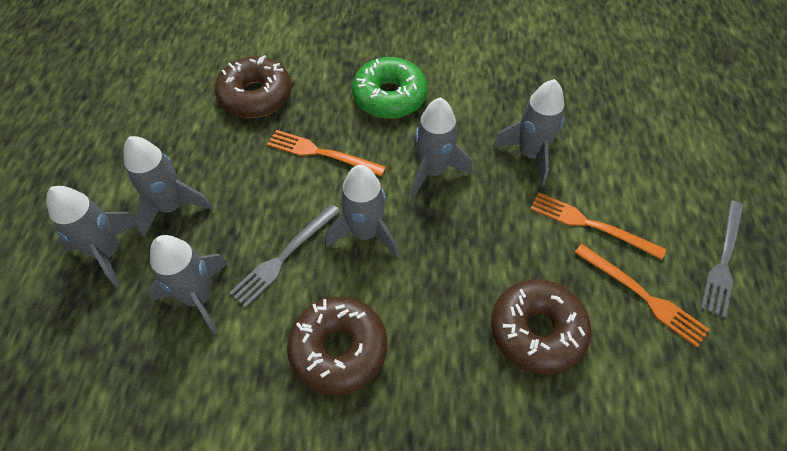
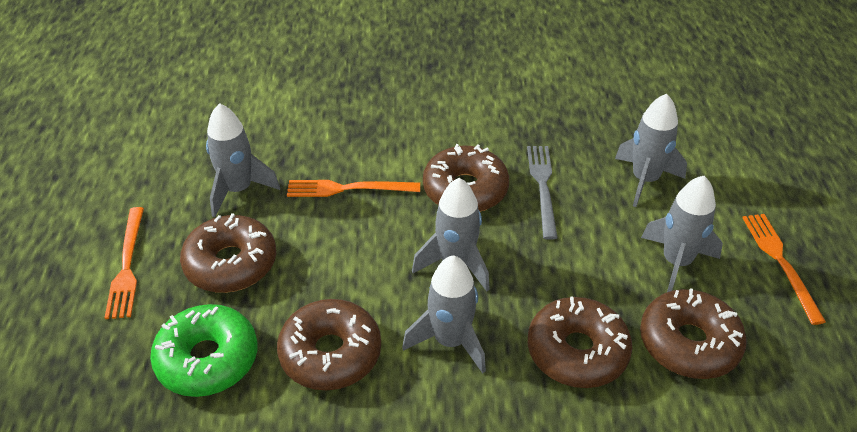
brown donut: 3 -> 5
grey fork: 2 -> 1
grey rocket: 6 -> 5

